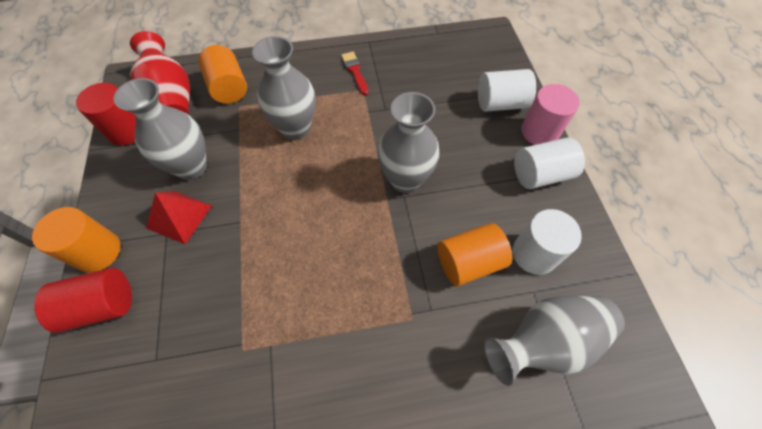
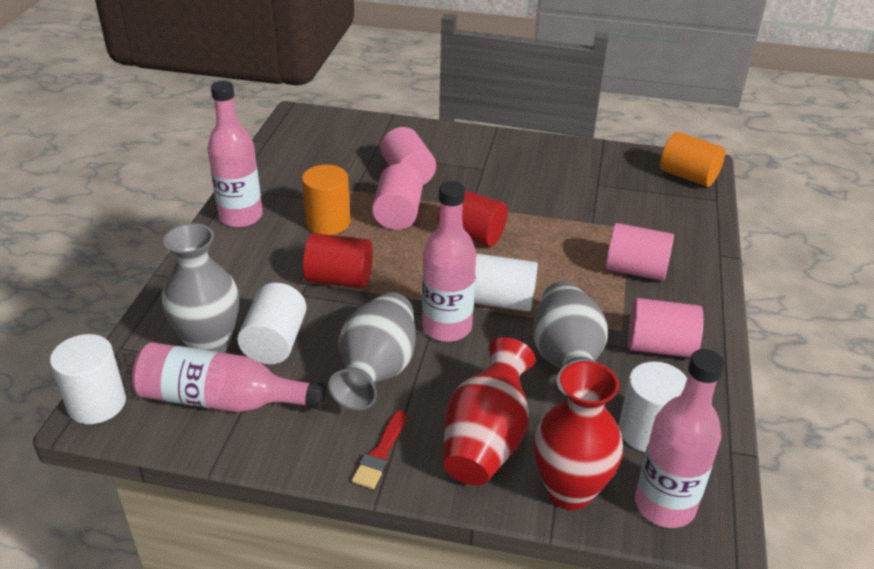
grey vase: 4 -> 3
orange cylinder: 3 -> 2
pink bottle: 0 -> 4
pink cylinder: 1 -> 4
red pyramid: 1 -> 0
red vase: 1 -> 2
white cylinder: 3 -> 4

